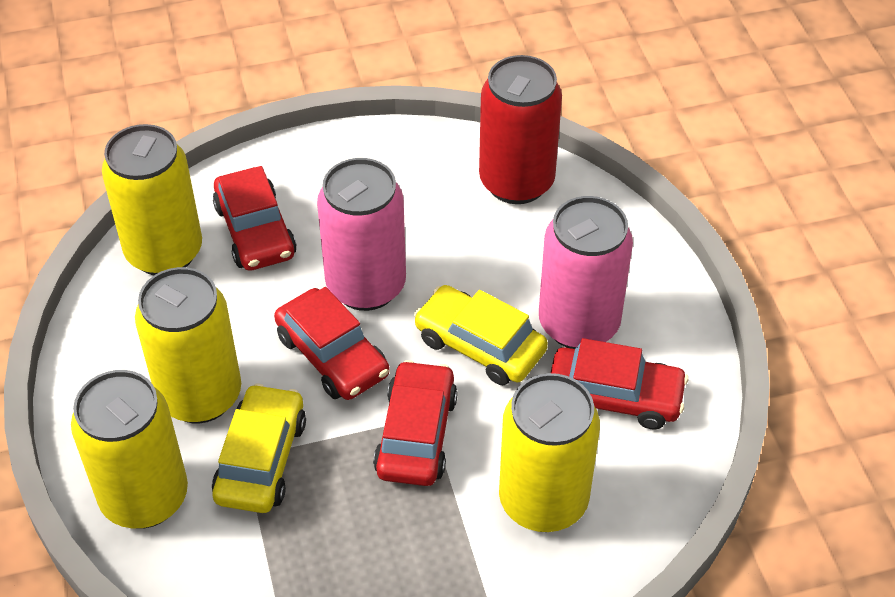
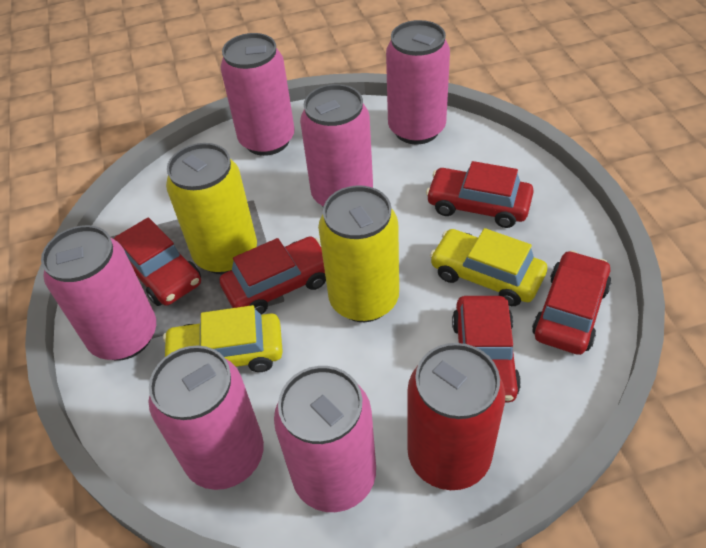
pink can: 2 -> 6
red car: 4 -> 5
yellow can: 4 -> 2

